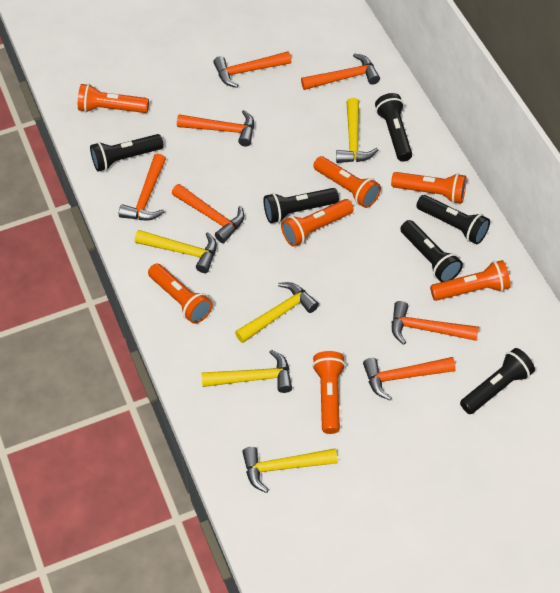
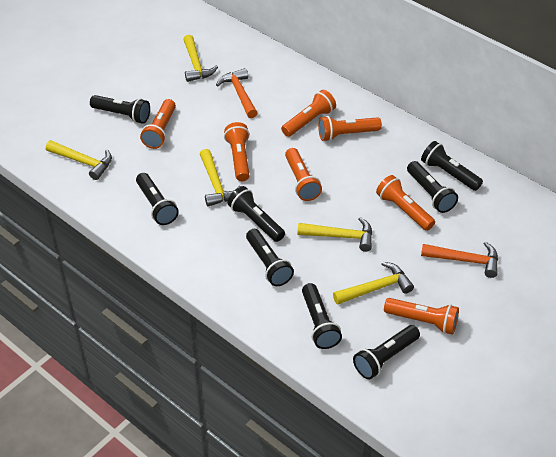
black flashlight: 6 -> 8
orange hammer: 7 -> 2

